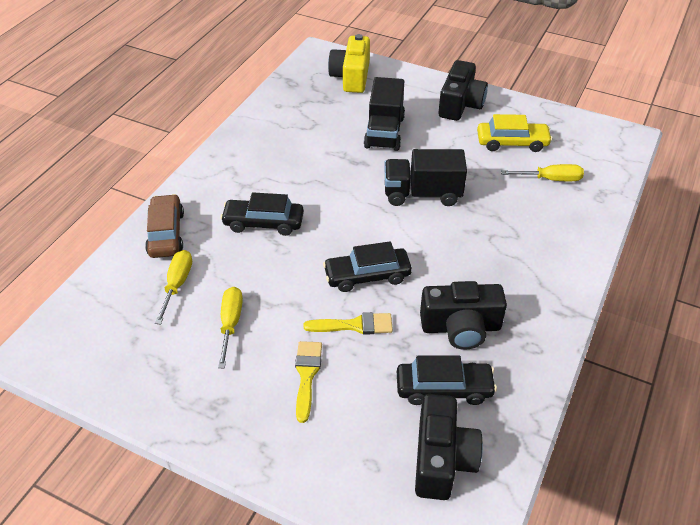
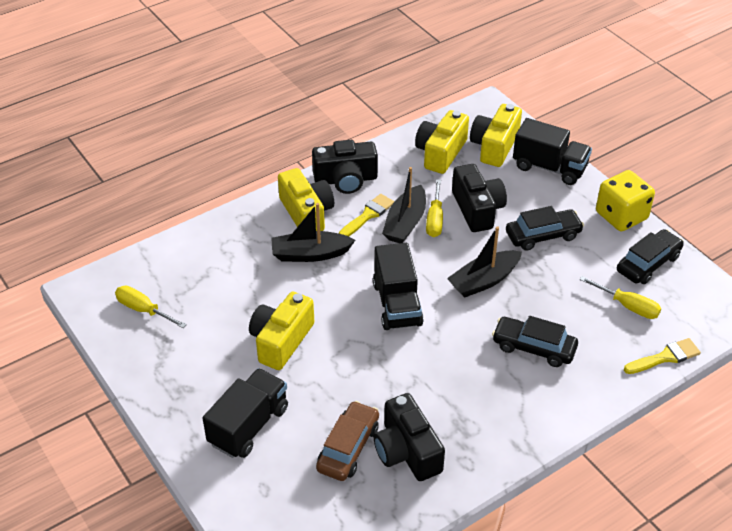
black boat: 0 -> 3
black truck: 2 -> 3
yellow camera: 1 -> 4
yellow car: 1 -> 0
yellow dice: 0 -> 1

